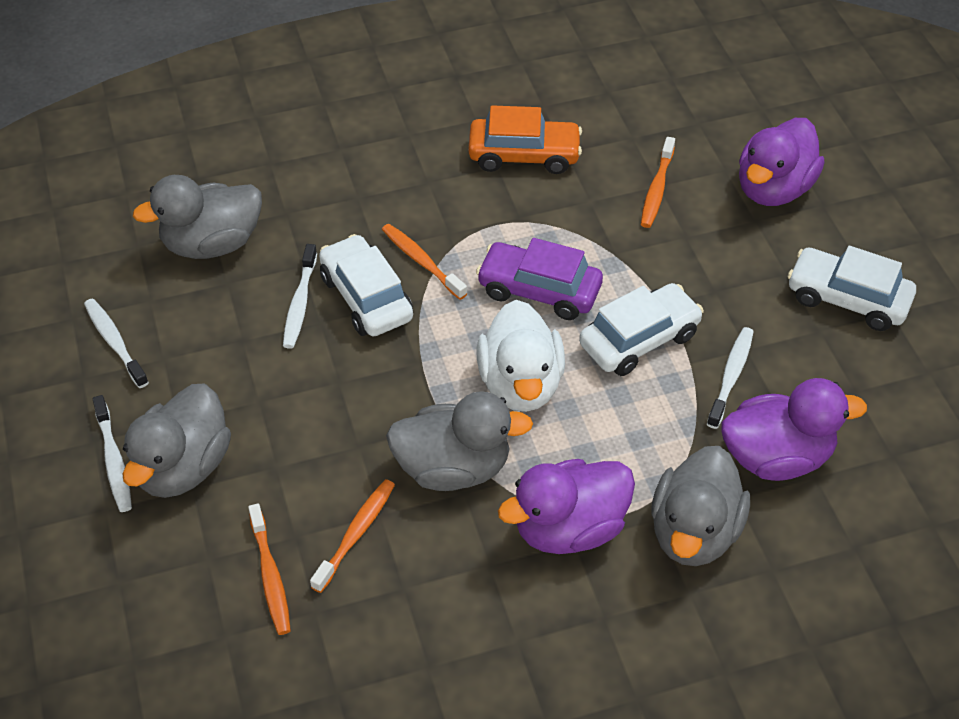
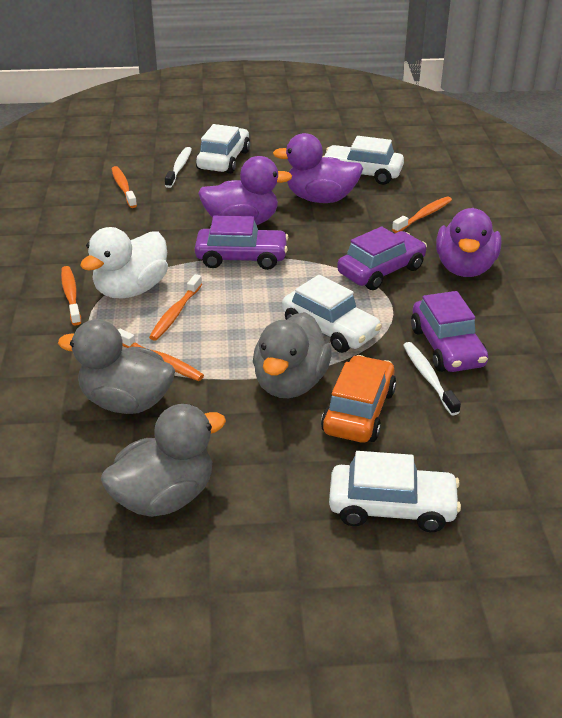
grey duck: 4 -> 3
orange toothbrush: 4 -> 5
purple car: 1 -> 3
white car: 3 -> 4
white toothbrush: 4 -> 2

